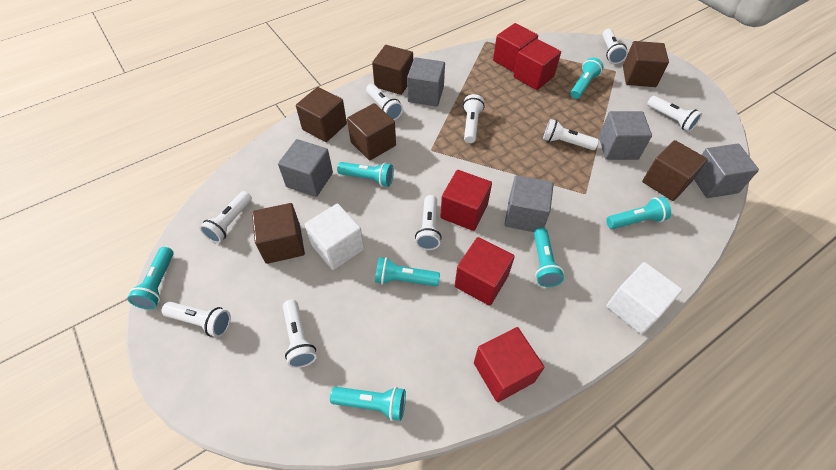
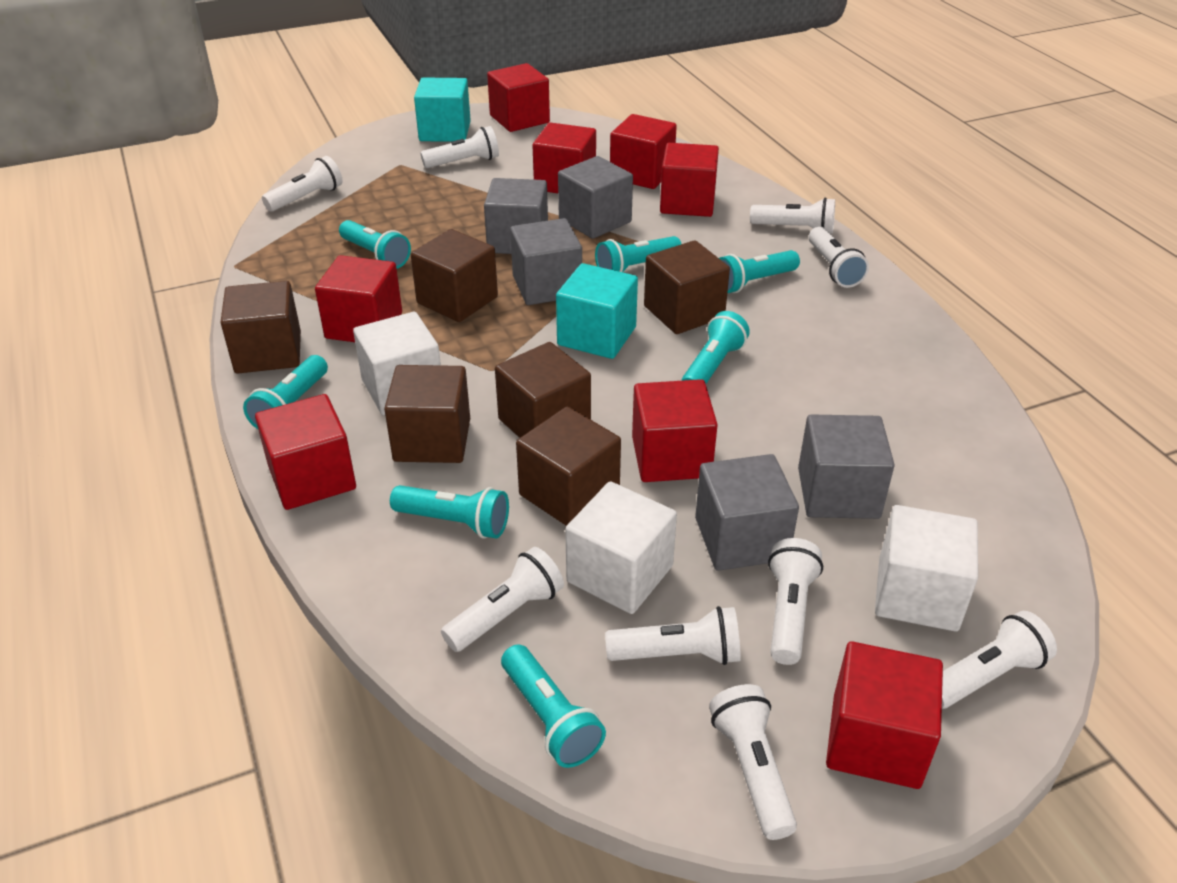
red cube: 5 -> 8
turquoise cube: 0 -> 2
white cube: 2 -> 3

